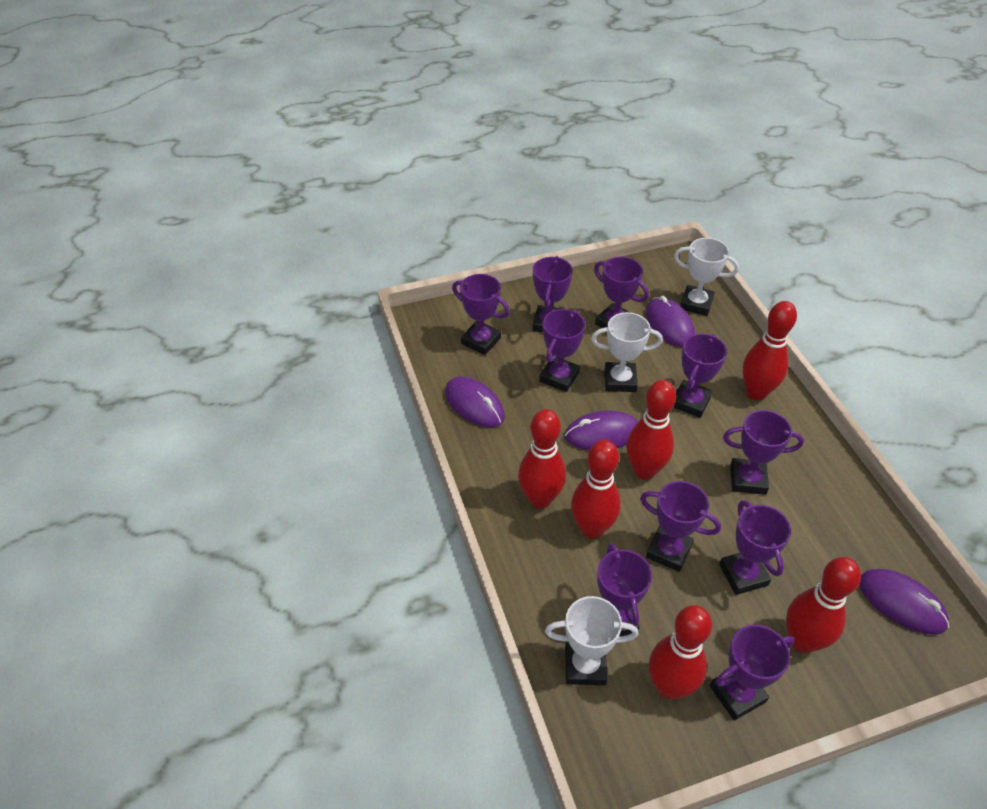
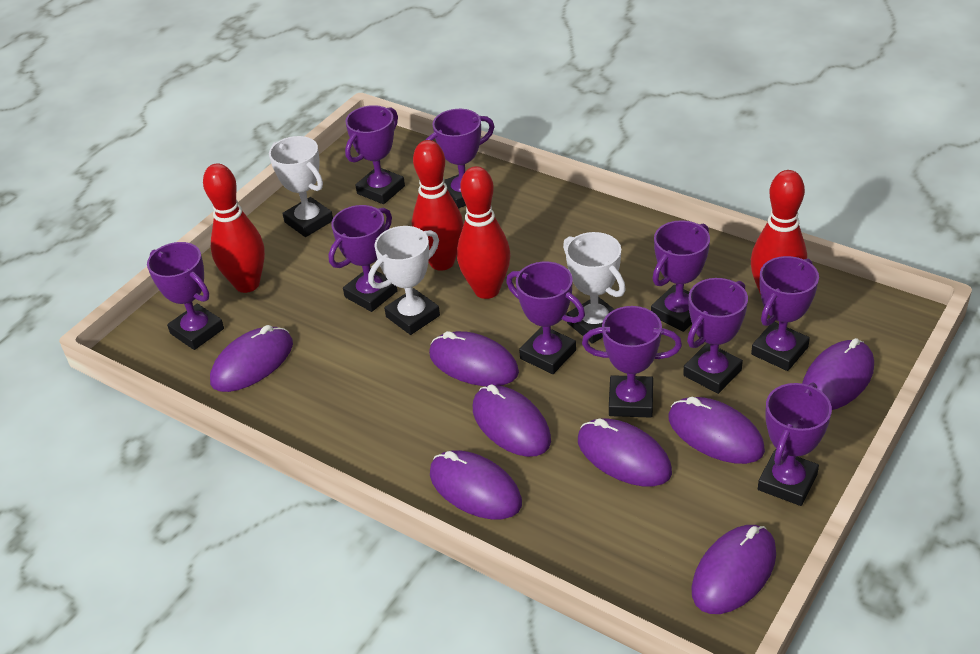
purple mouse: 4 -> 8
red bowling pin: 6 -> 4

